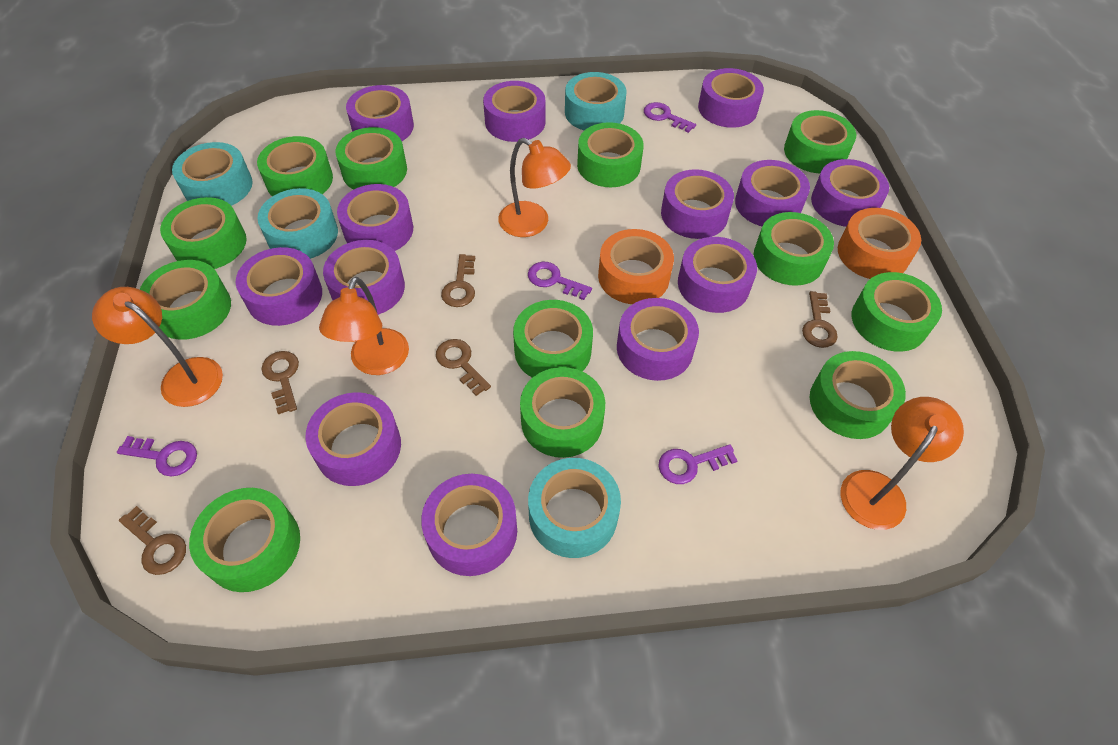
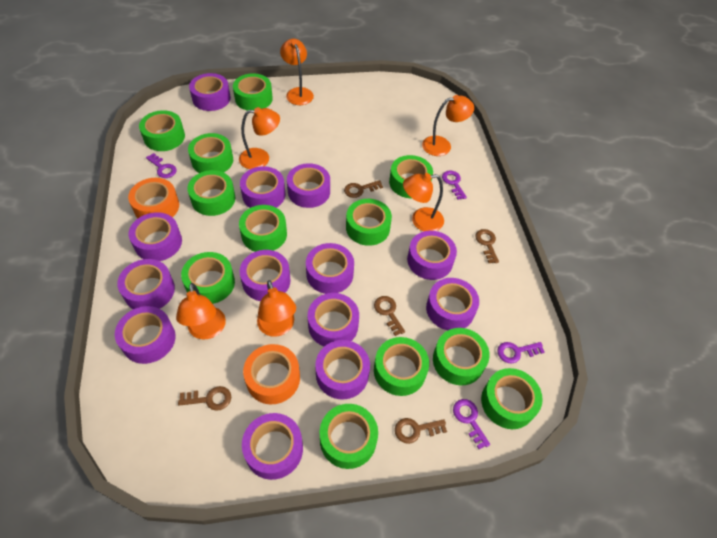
orange lamp: 4 -> 6
turquoise tape: 4 -> 0

